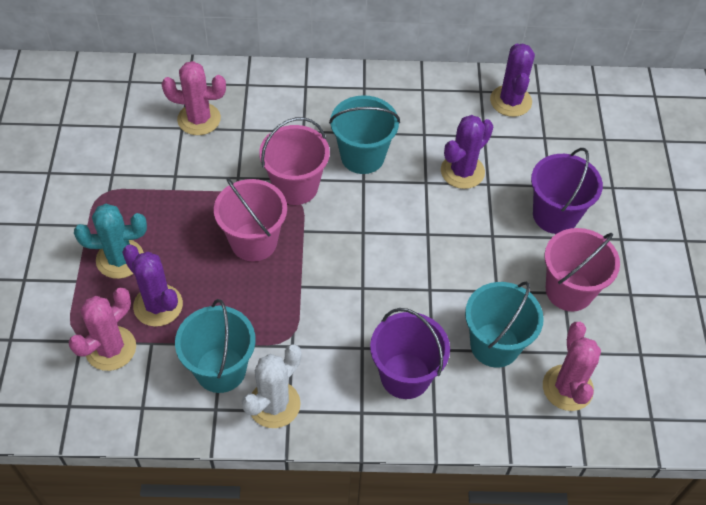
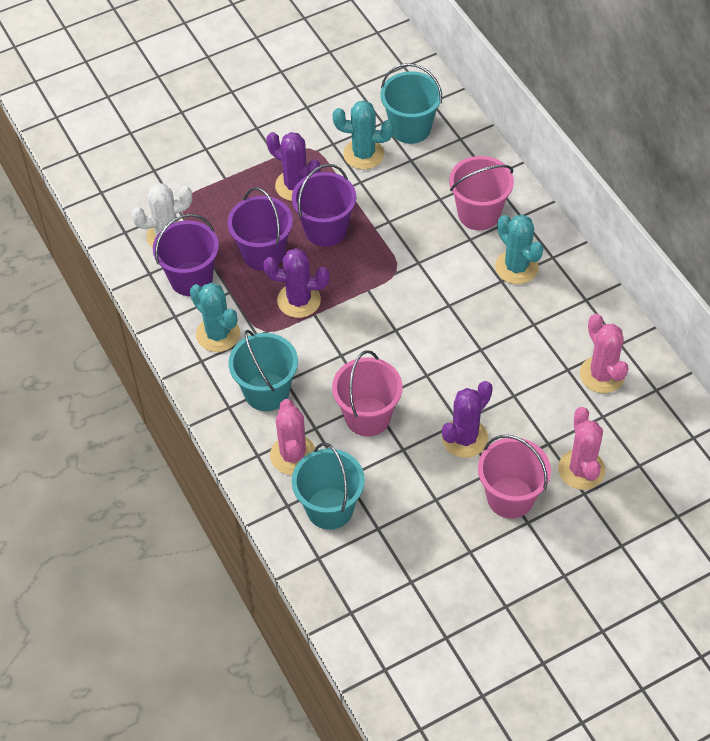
purple bucket: 2 -> 3
turquoise cactus: 1 -> 3

